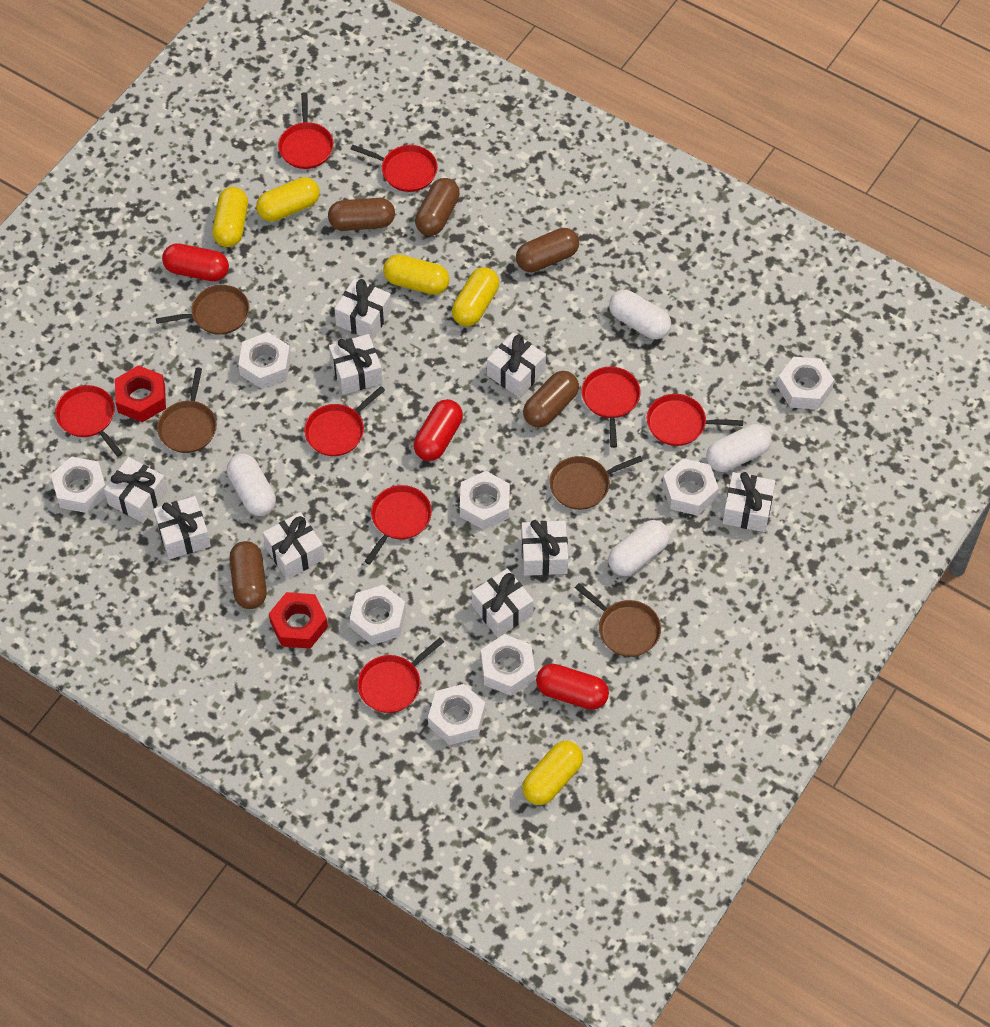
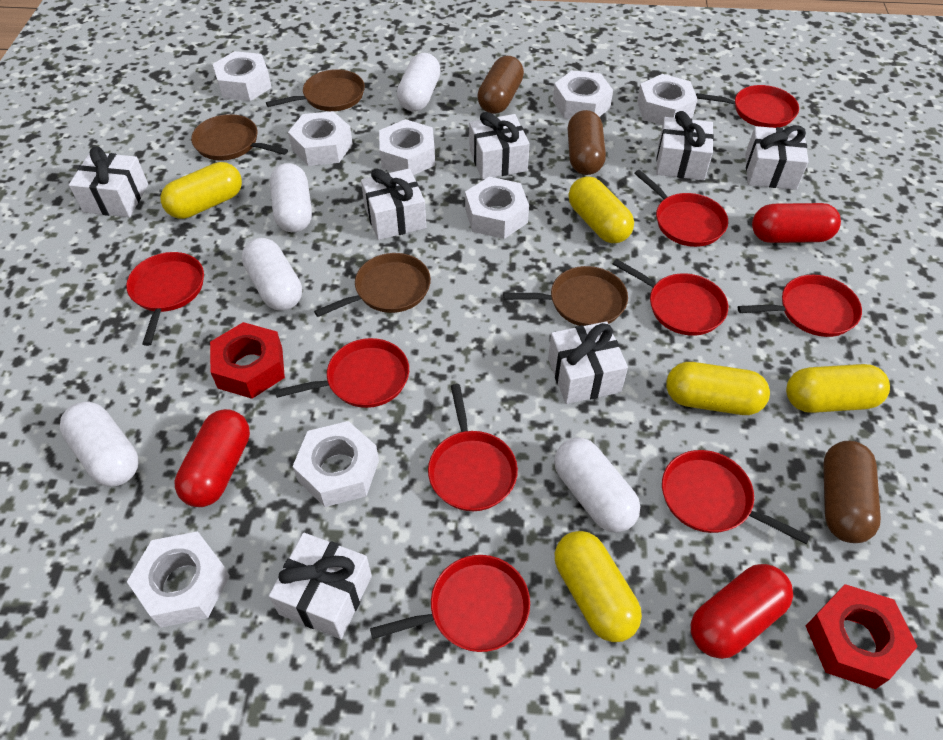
brown capsule: 5 -> 3
red pan: 8 -> 9
white capsule: 4 -> 5
white gift: 9 -> 7

